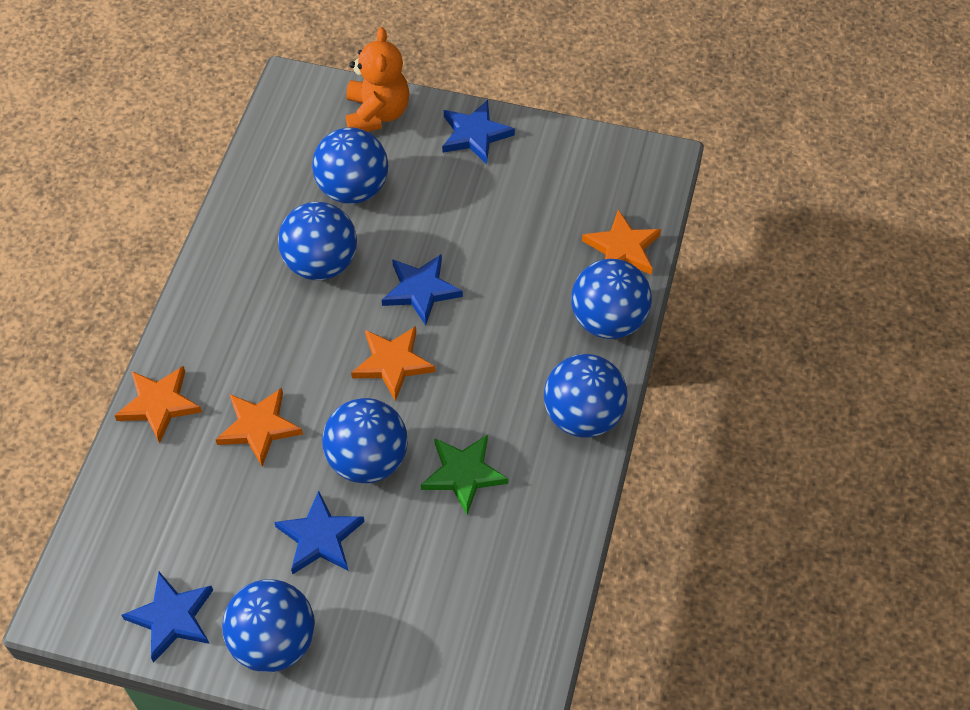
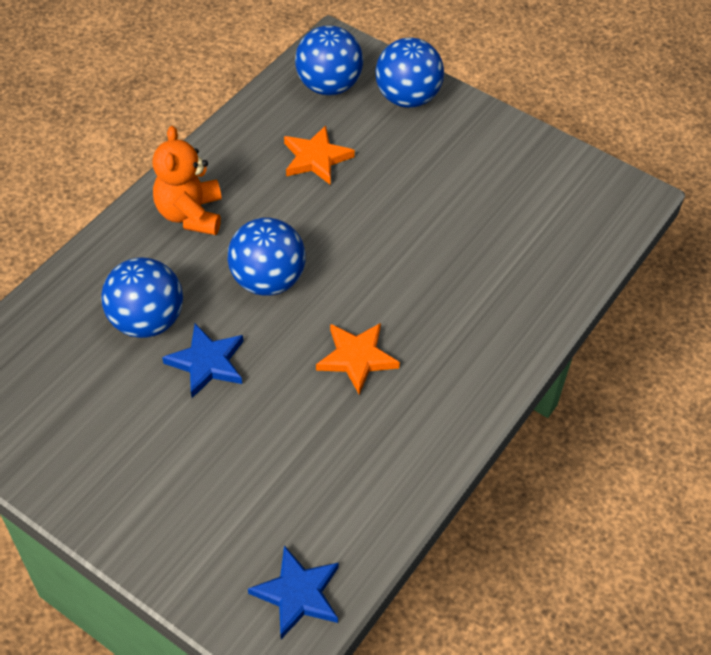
blue ball: 6 -> 4
blue star: 4 -> 2
green star: 1 -> 0
orange star: 4 -> 2

